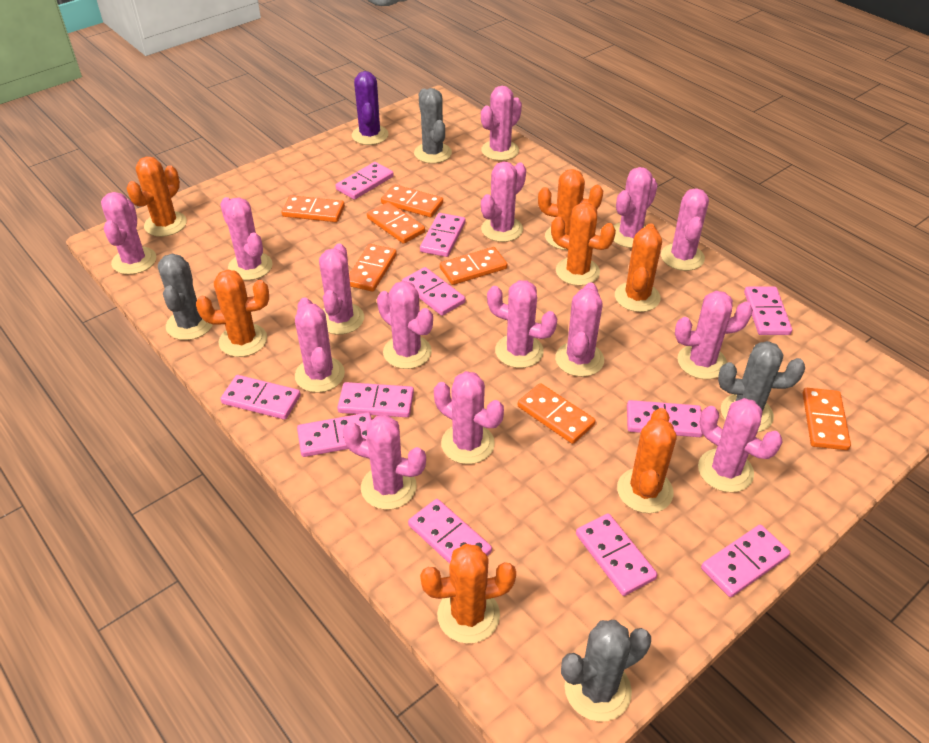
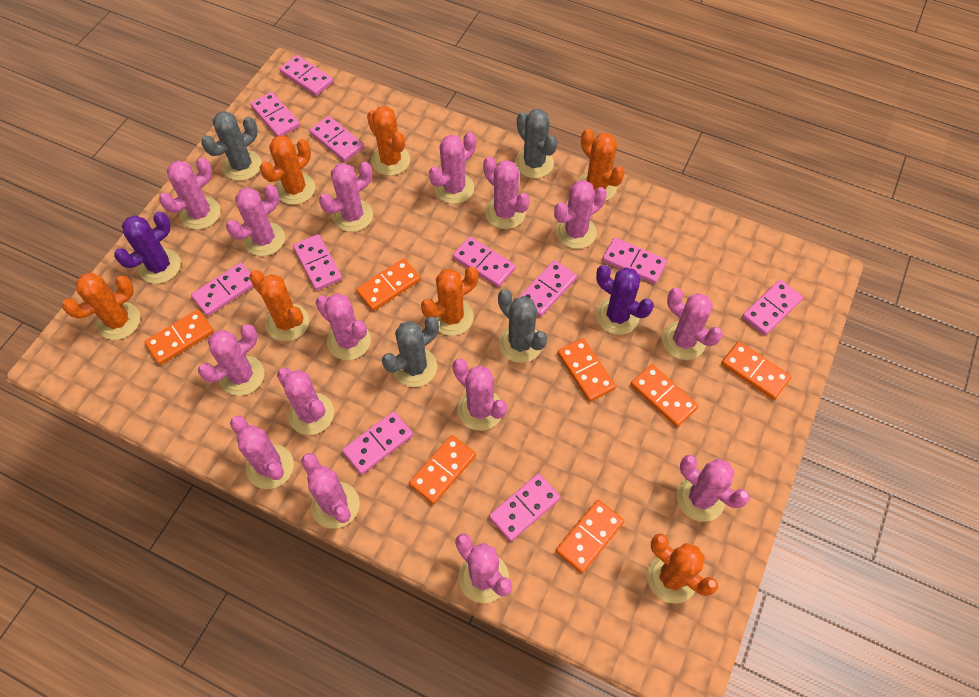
purple cactus: 1 -> 2

